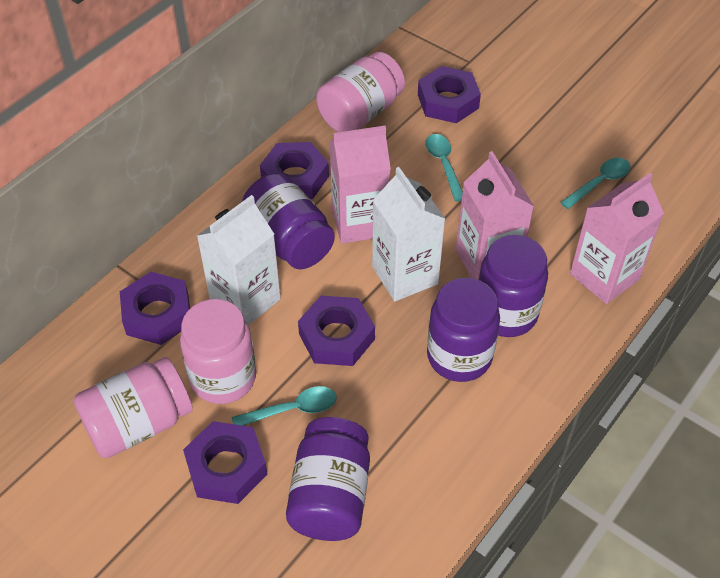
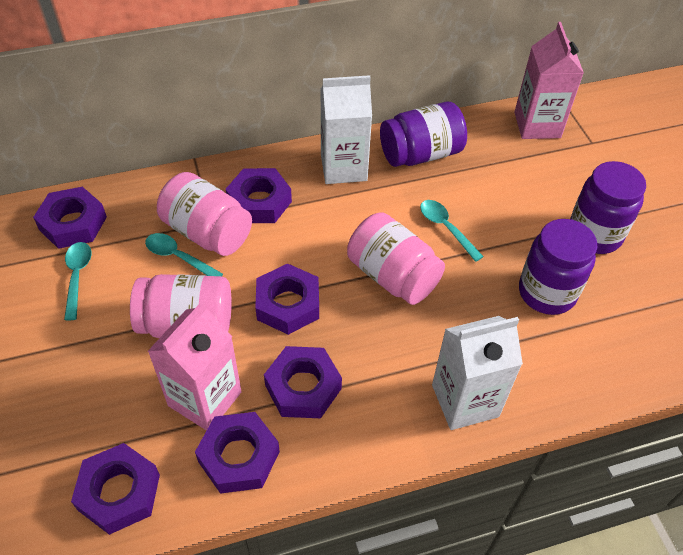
pink carton: 3 -> 2
purple jar: 4 -> 3
purple nut: 5 -> 6

